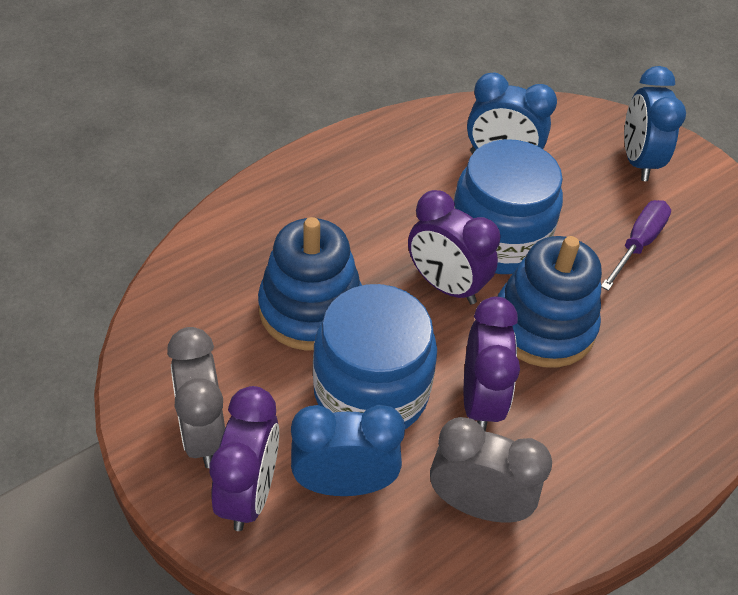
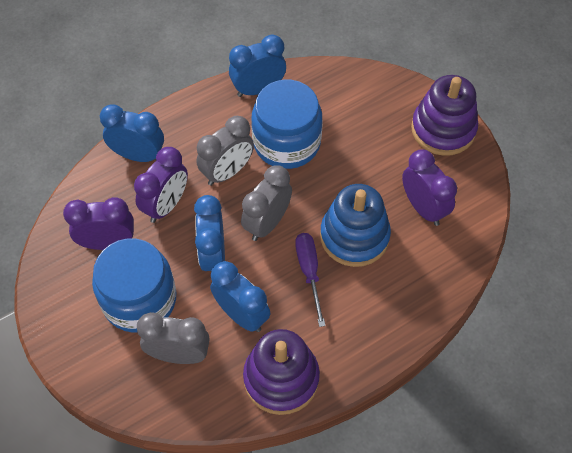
blue clock: 3 -> 4
blue stacking toy: 2 -> 1
grey clock: 2 -> 3
purple stacking toy: 0 -> 2

